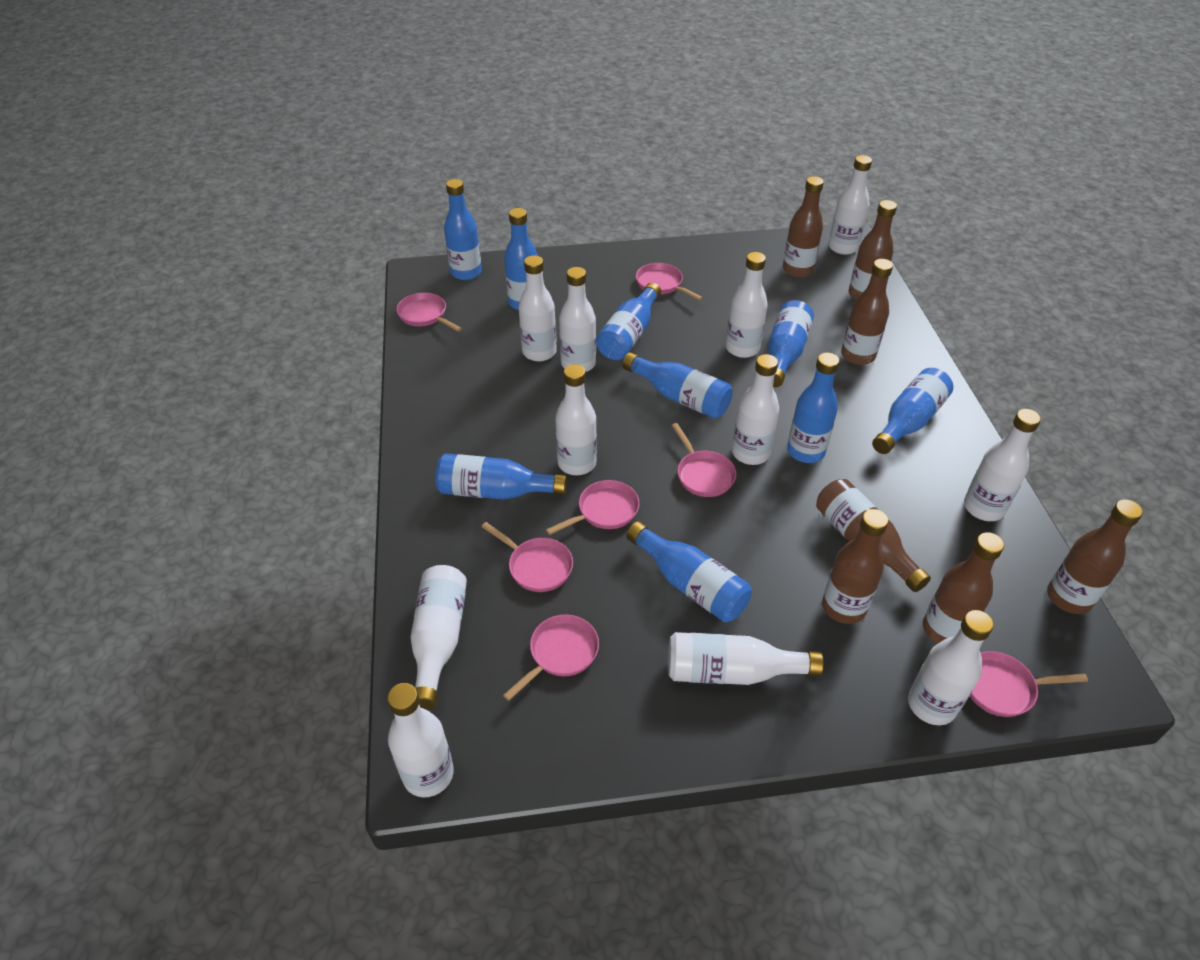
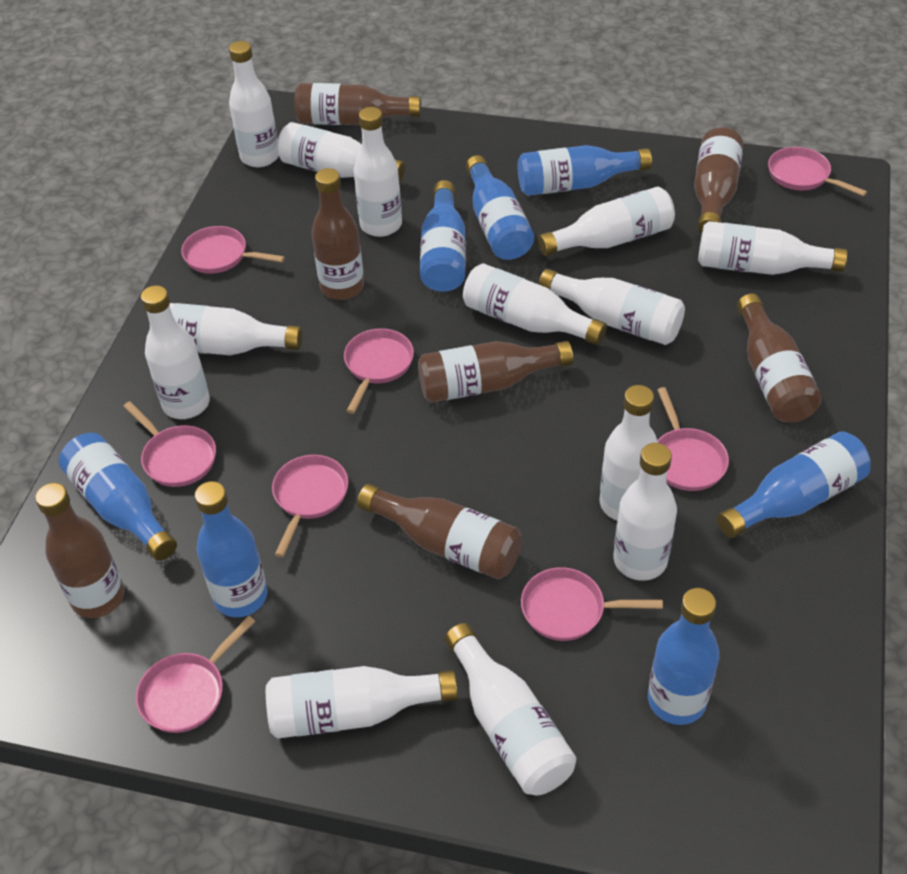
blue bottle: 9 -> 7
pink pan: 7 -> 8
white bottle: 11 -> 13

